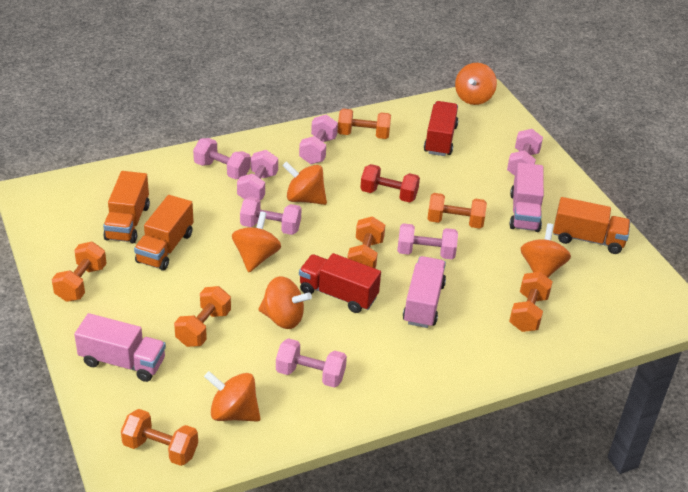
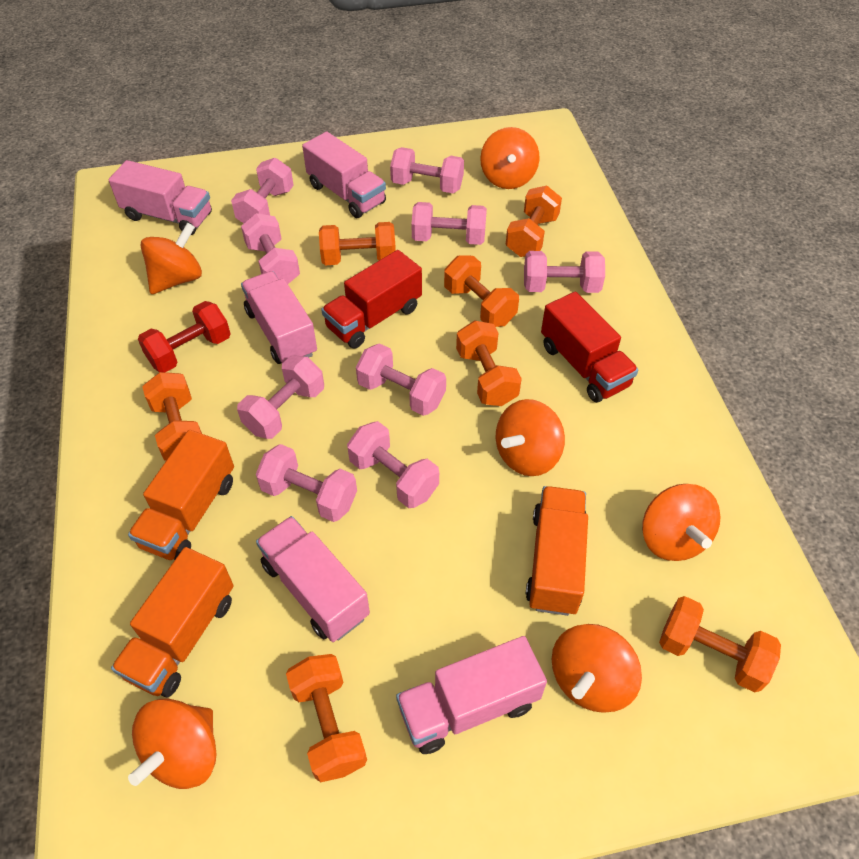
pink dumbbell: 7 -> 9
pink truck: 3 -> 5

